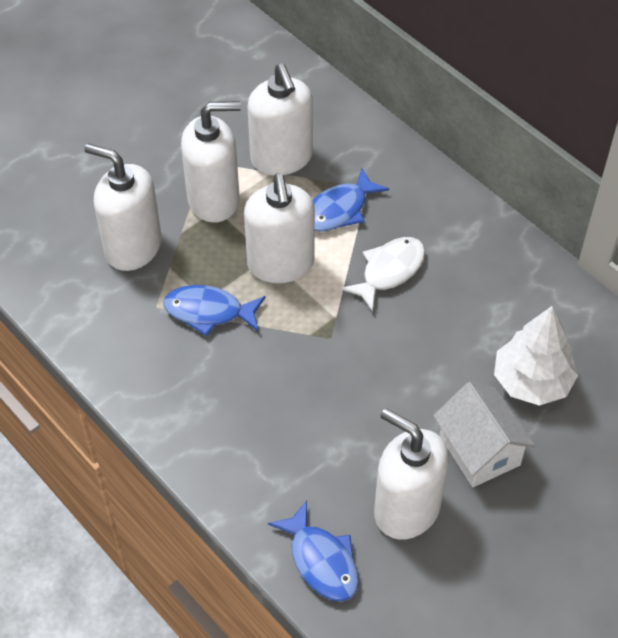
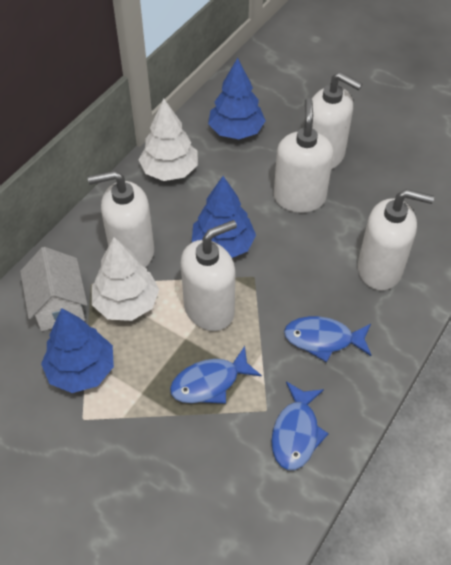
blue tree: 0 -> 3
white fish: 1 -> 0
white tree: 1 -> 2

